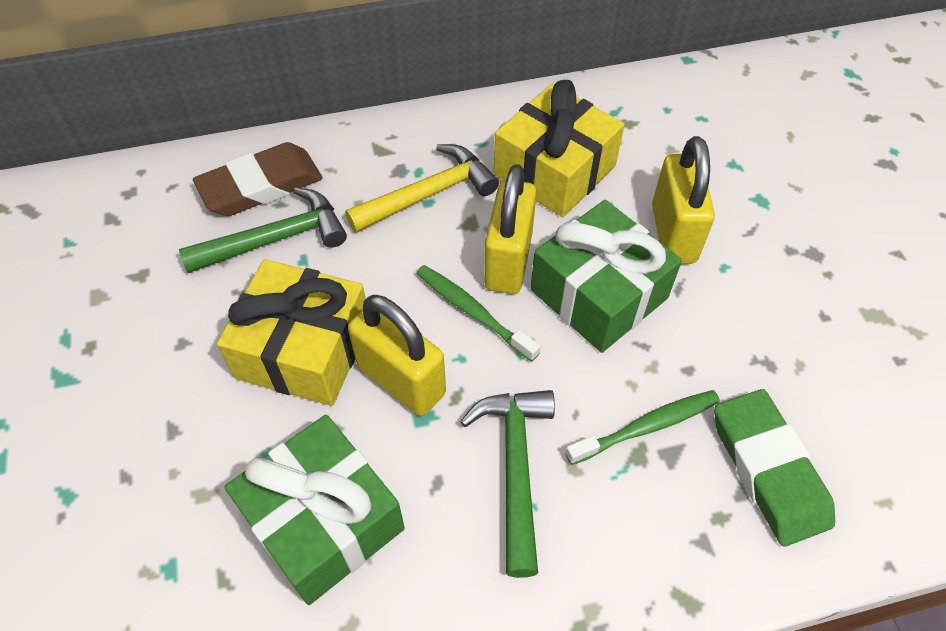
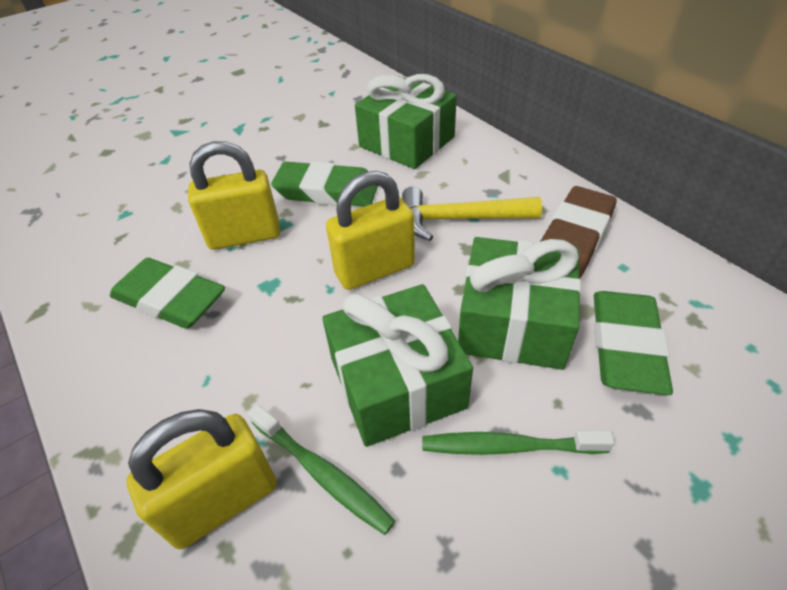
green eraser: 1 -> 3
green gift: 2 -> 3
green hammer: 2 -> 0
yellow gift: 2 -> 0

